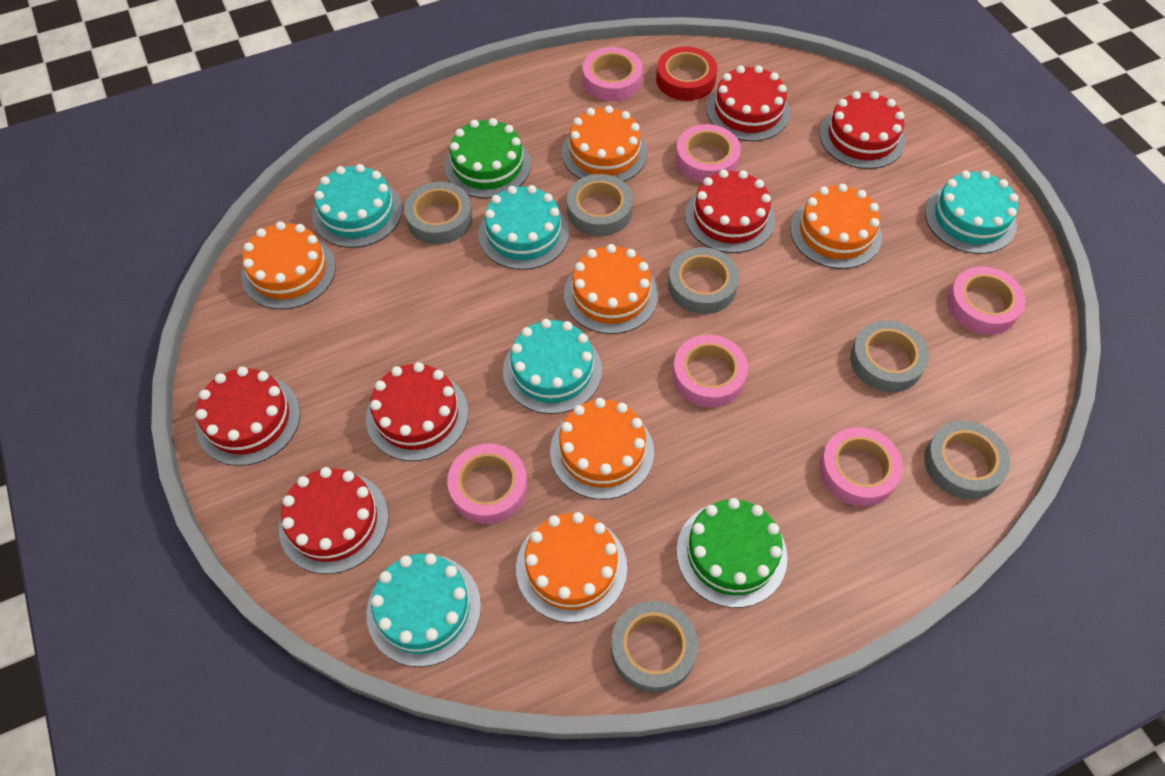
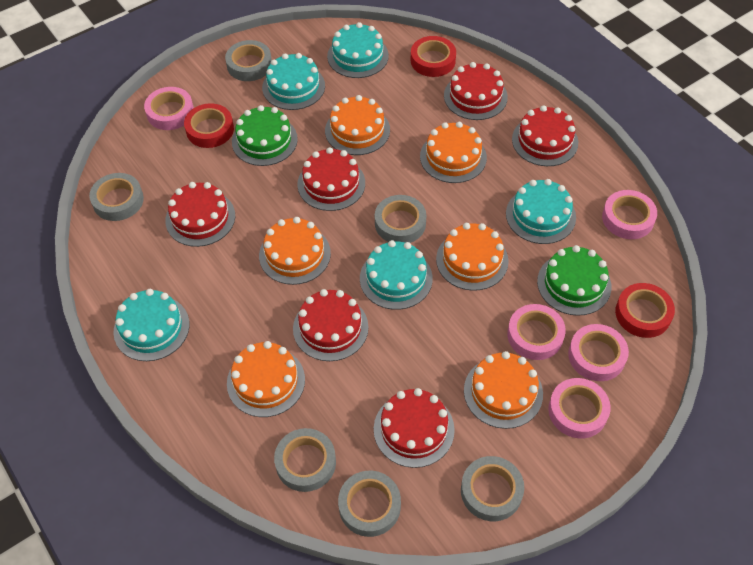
pink tape: 6 -> 5
red tape: 1 -> 3

